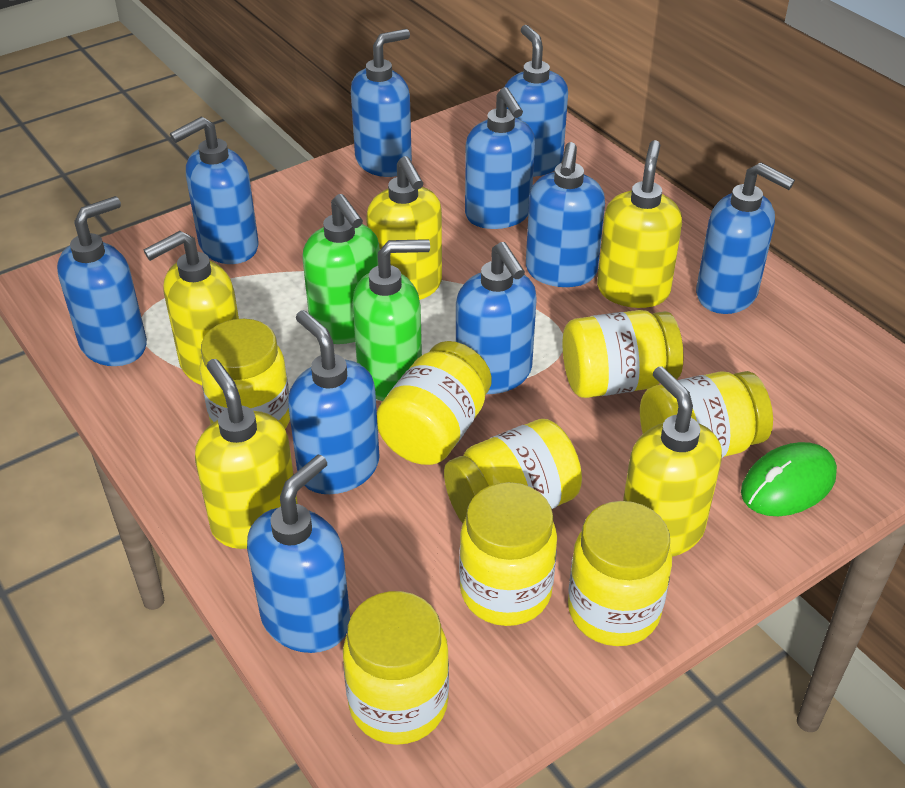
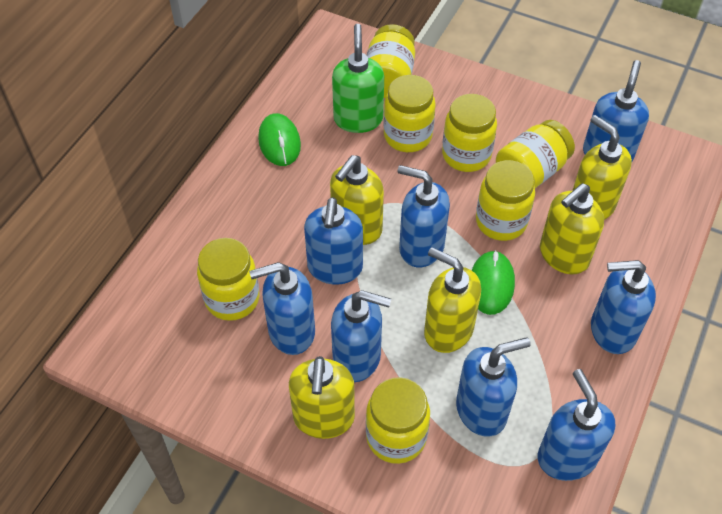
blue soap dispenser: 10 -> 8
green mouse: 1 -> 2
green soap dispenser: 2 -> 1
yellow jar: 8 -> 7

